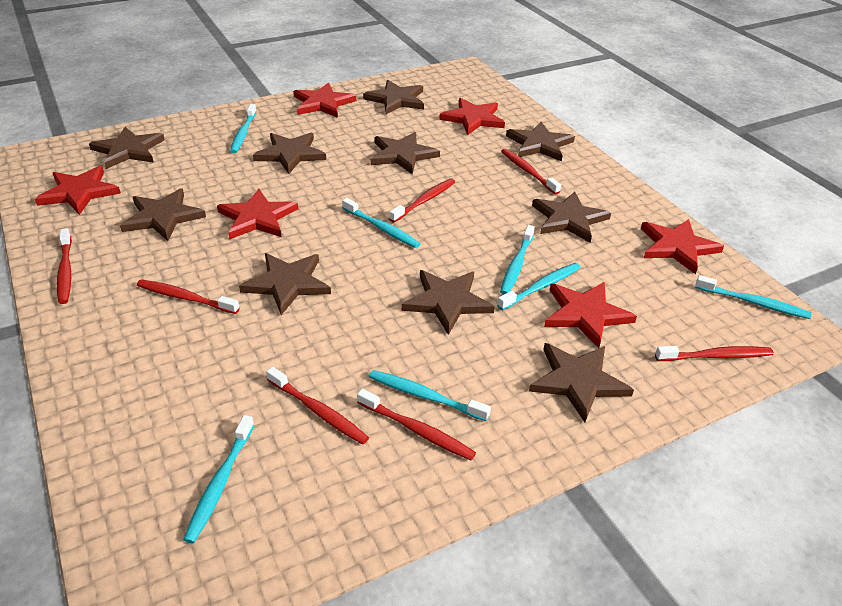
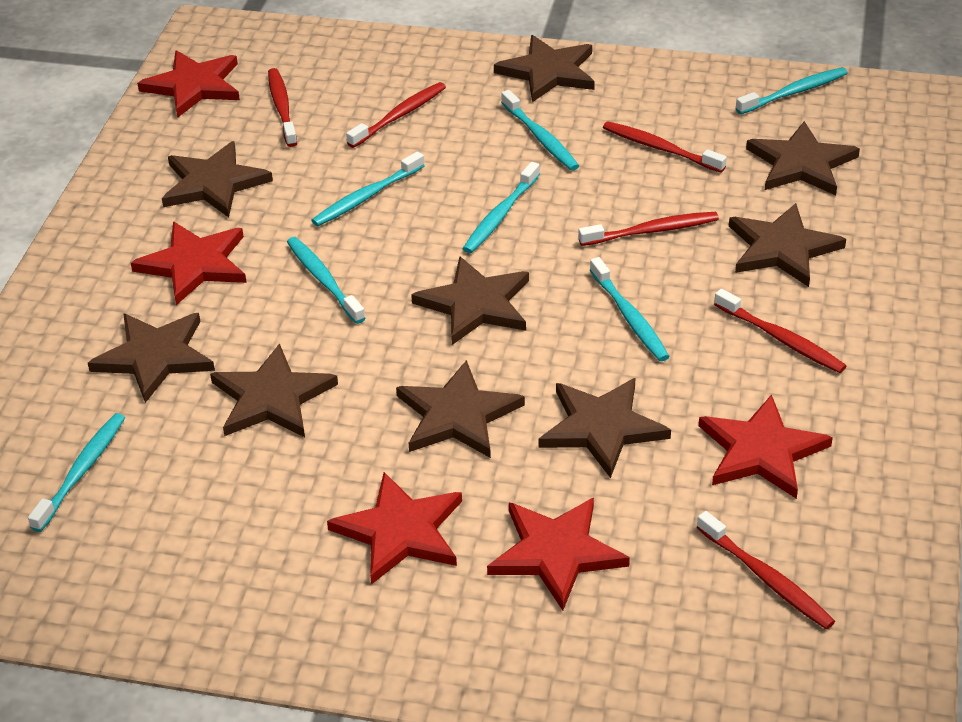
brown star: 10 -> 9
red star: 6 -> 5
red toothbrush: 7 -> 6

